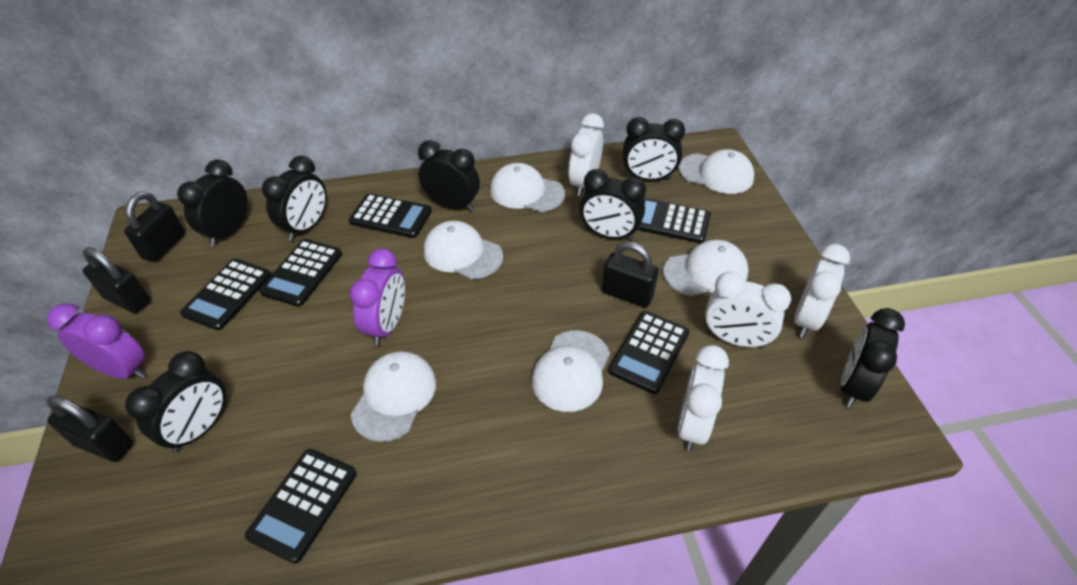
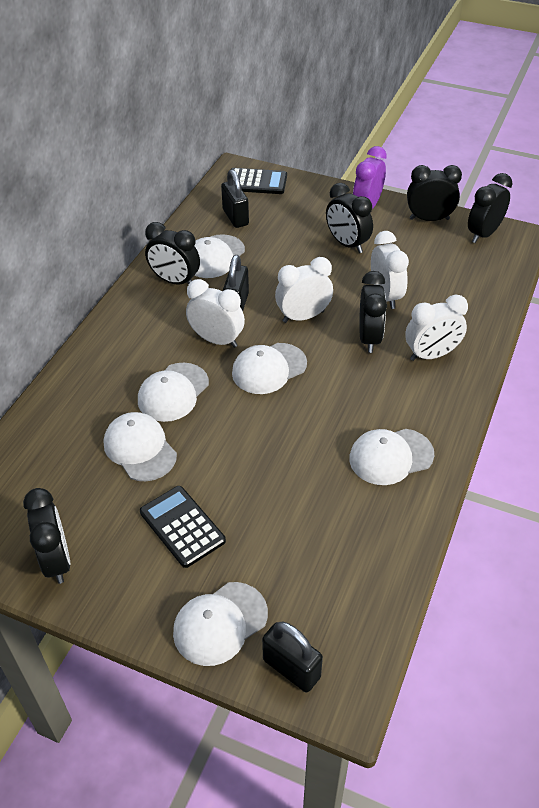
black calculator: 6 -> 2
black clock: 7 -> 6
black padlock: 4 -> 3
purple clock: 2 -> 1

